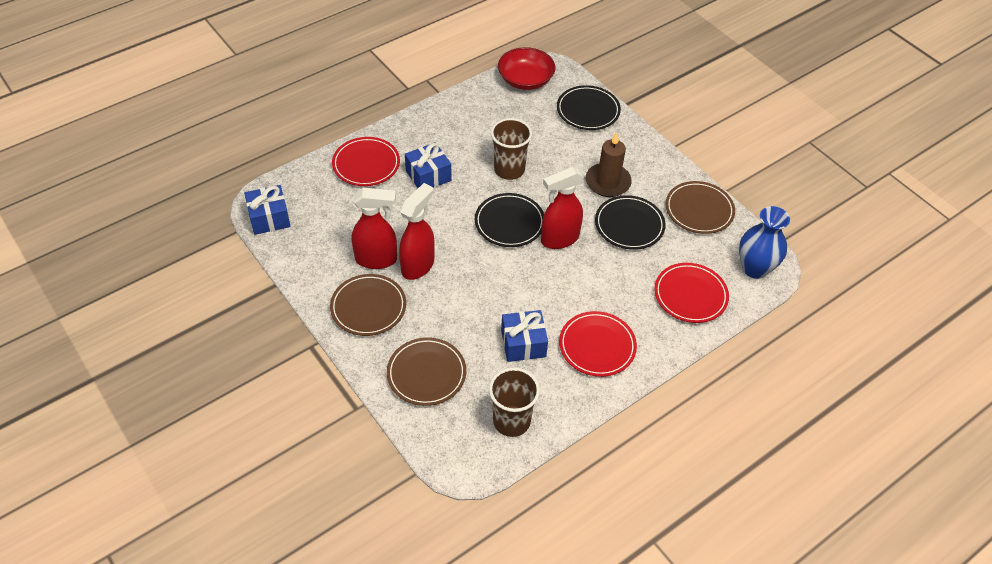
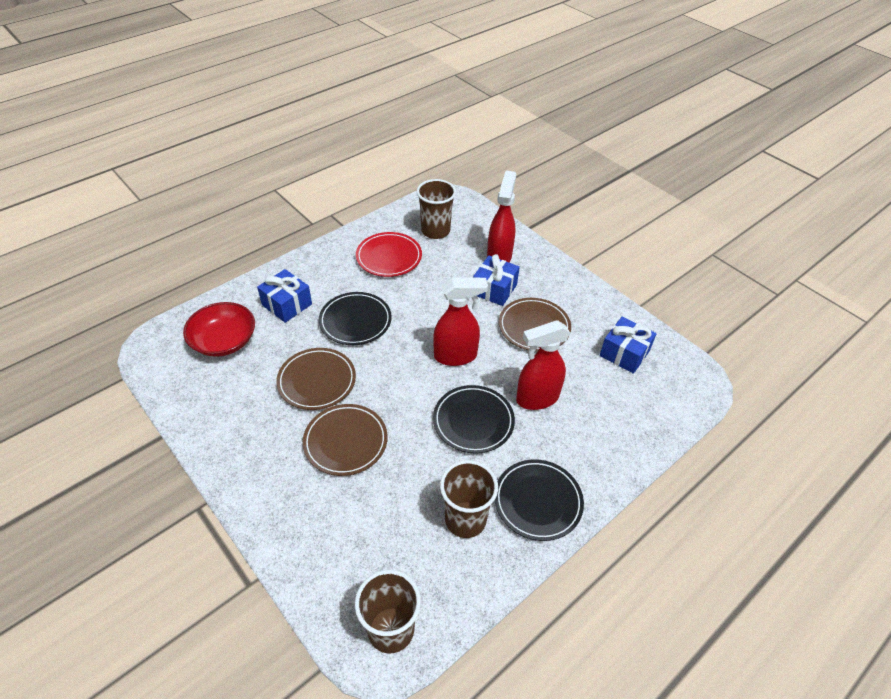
blue vase: 1 -> 0
brown candle: 1 -> 0
brown cup: 2 -> 3
red plate: 3 -> 1

